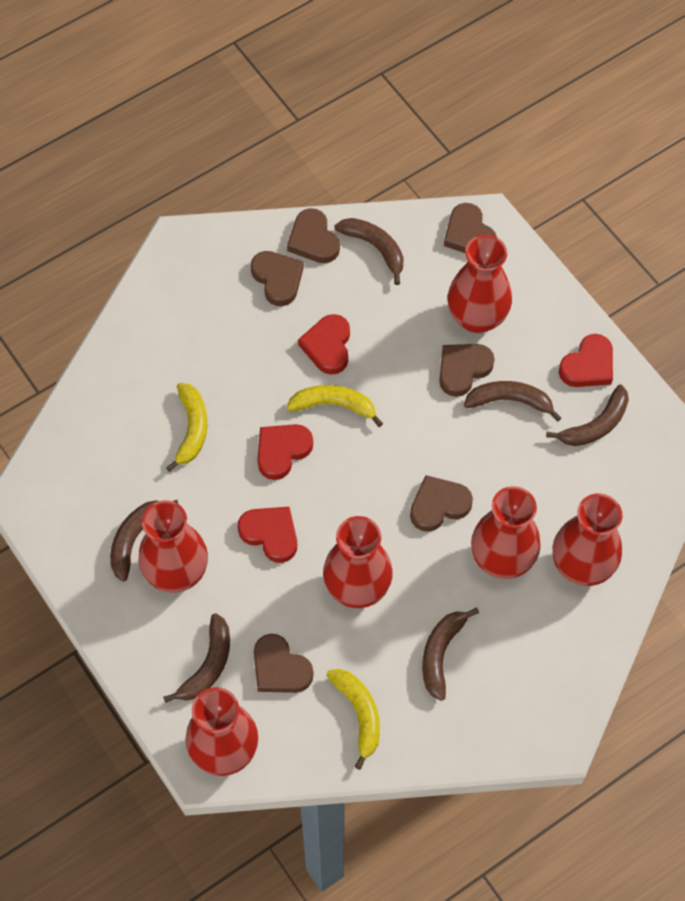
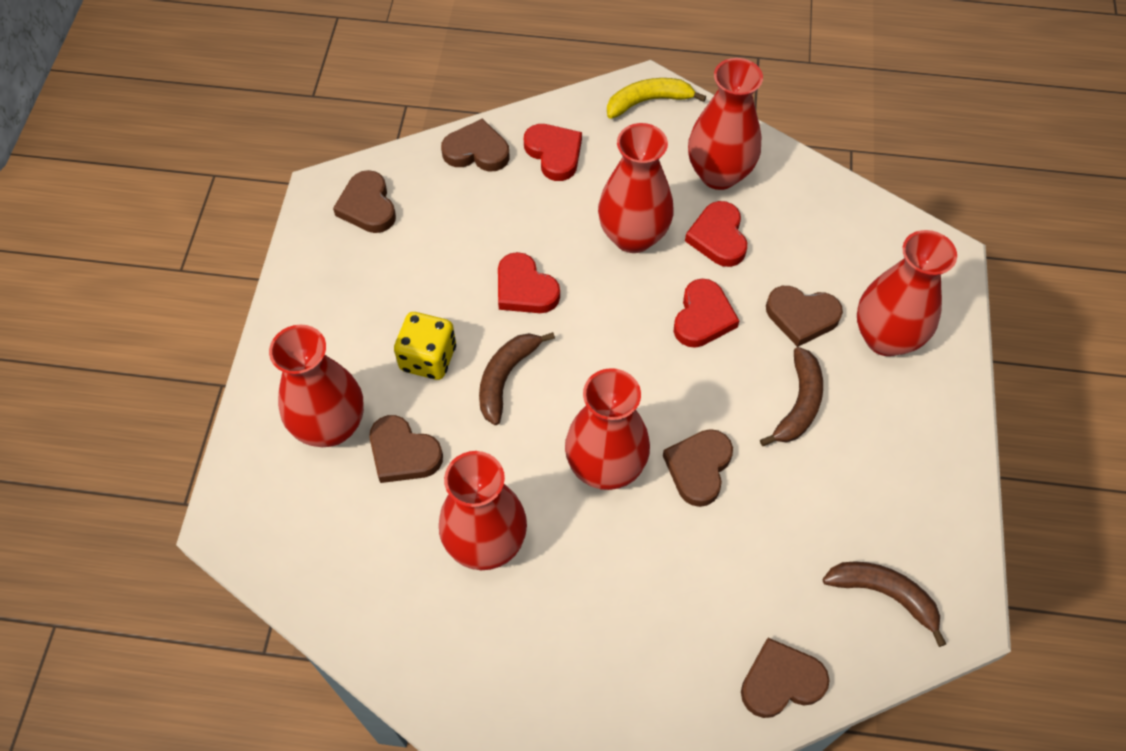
brown banana: 6 -> 3
yellow banana: 3 -> 1
yellow dice: 0 -> 1

